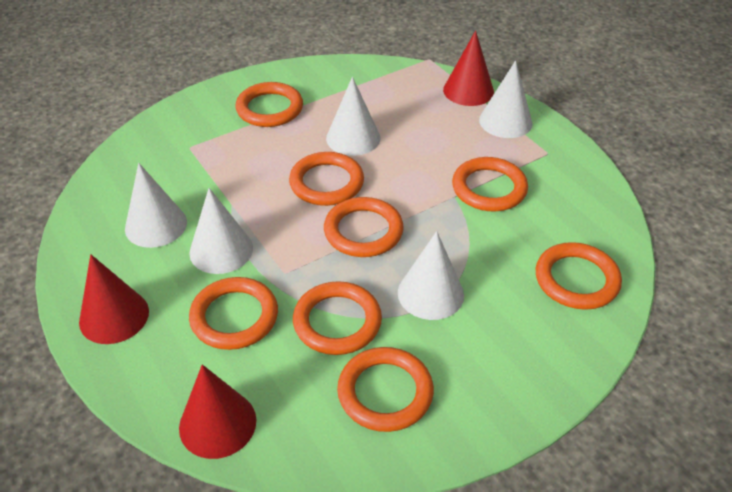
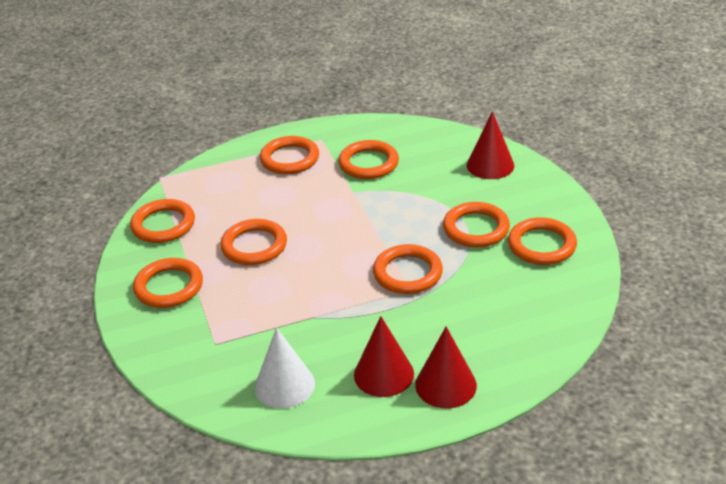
white cone: 5 -> 1

